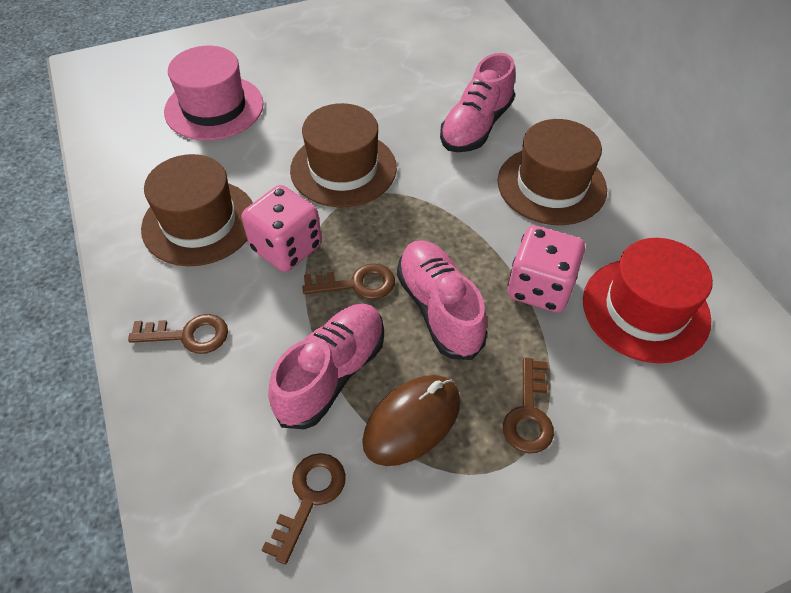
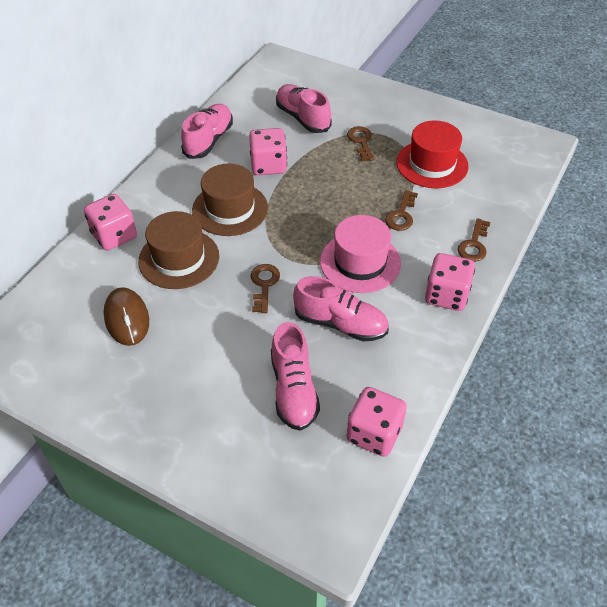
brown hat: 3 -> 2
pink dice: 2 -> 4
pink shoe: 3 -> 4

